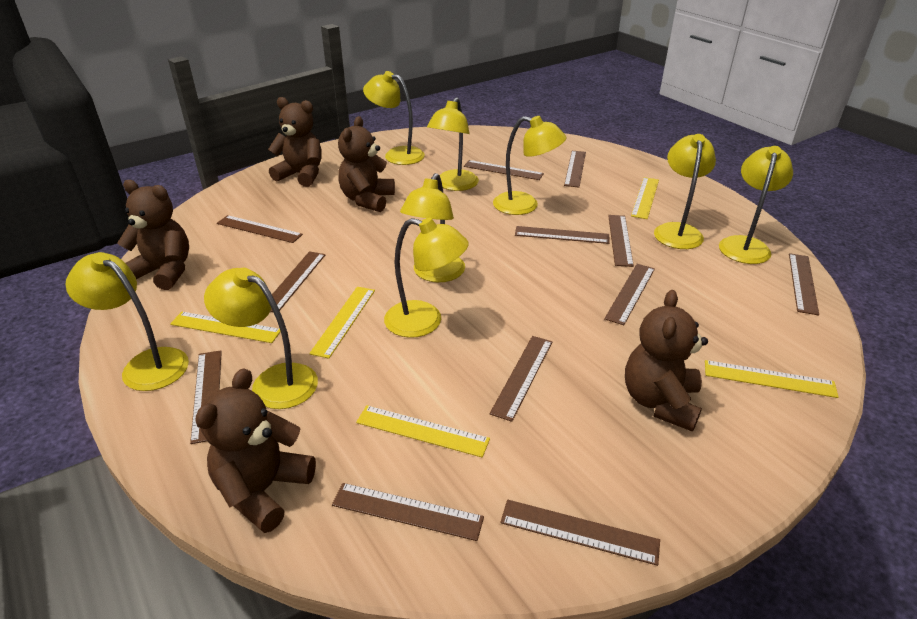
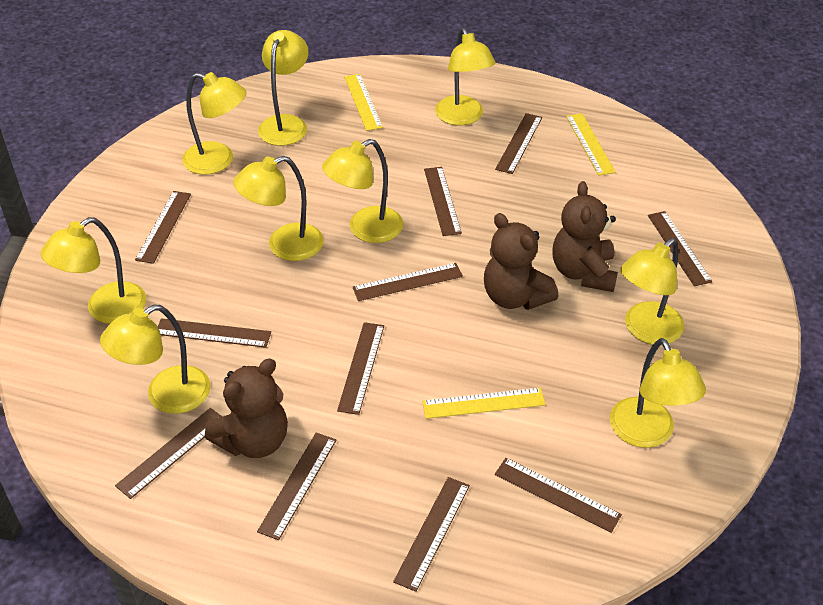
brown ruler: 12 -> 11
brown teddy bear: 5 -> 3
yellow ruler: 5 -> 3

